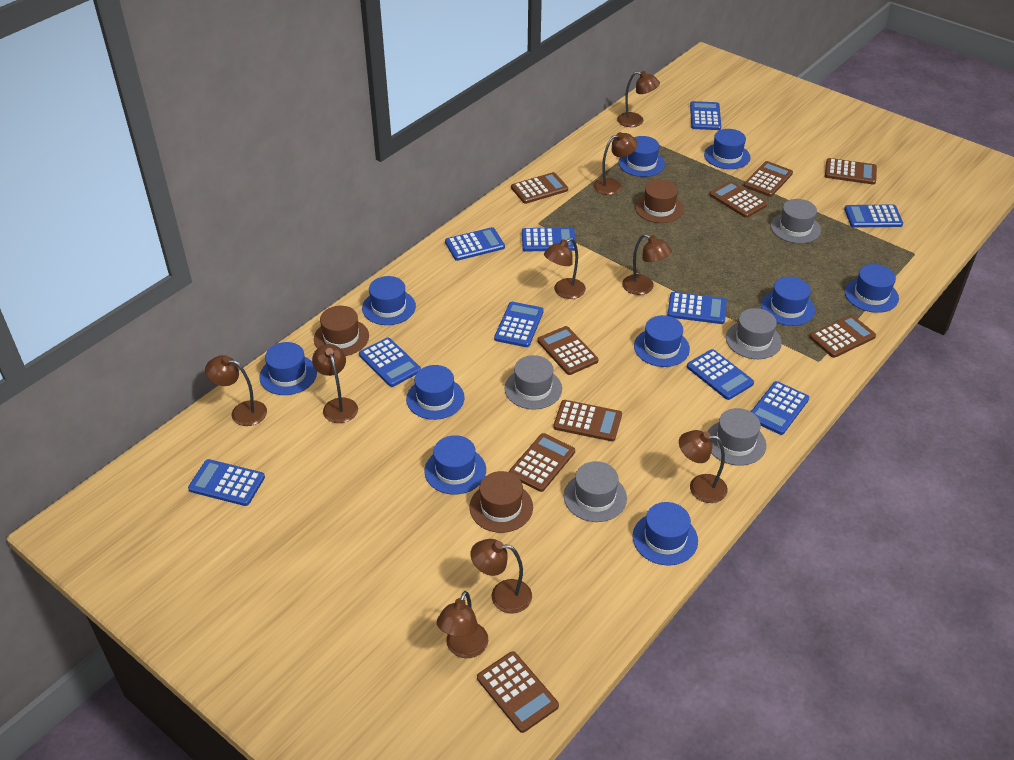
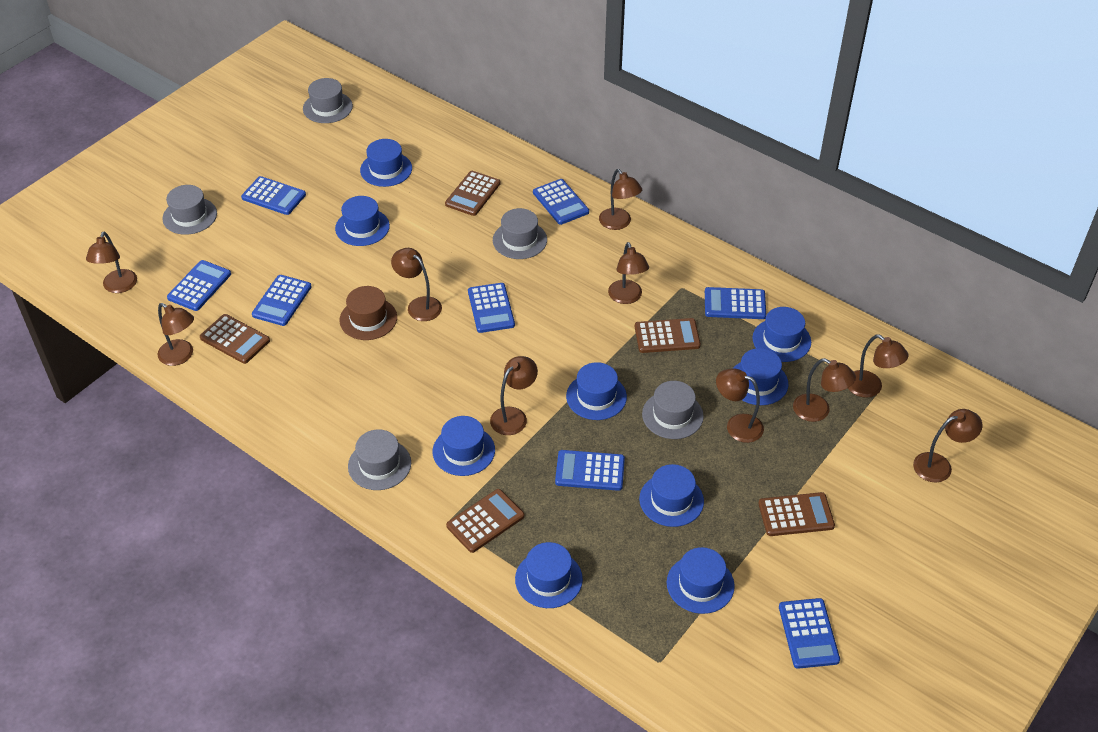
blue calculator: 10 -> 8
blue hat: 10 -> 9
brown calculator: 9 -> 5
brown hat: 3 -> 1
brown lamp: 9 -> 10

